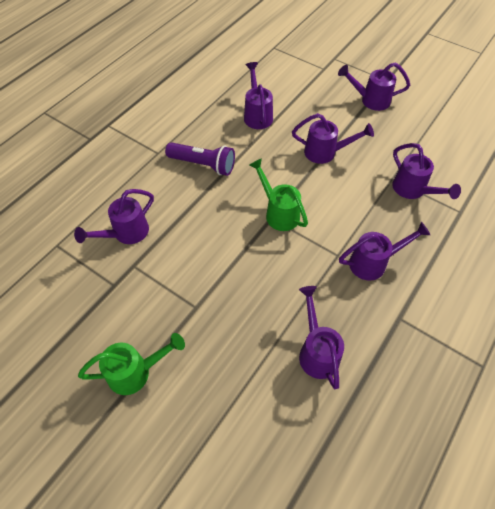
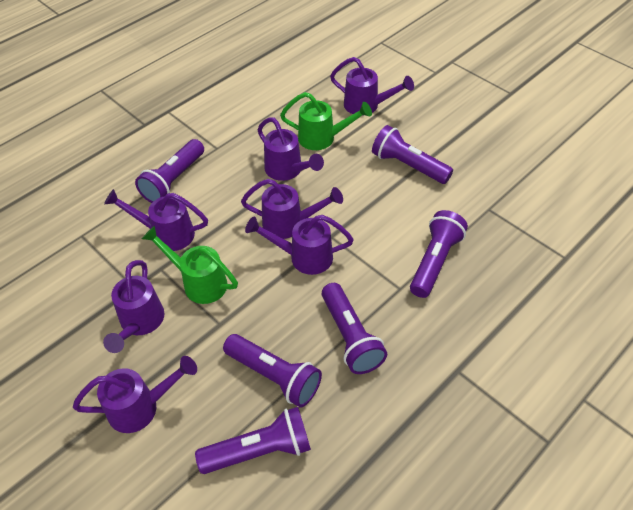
purple flashlight: 1 -> 6

